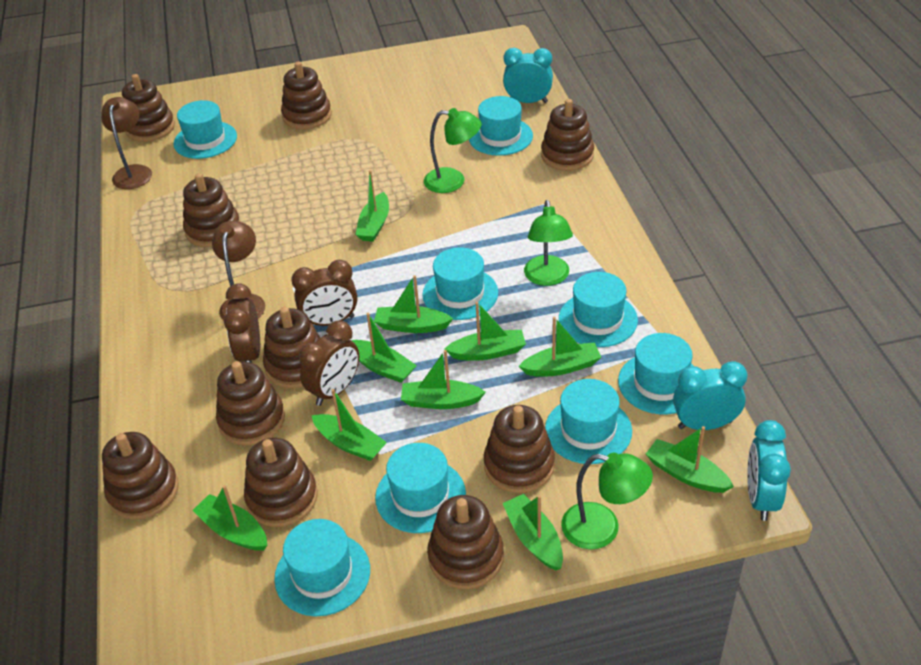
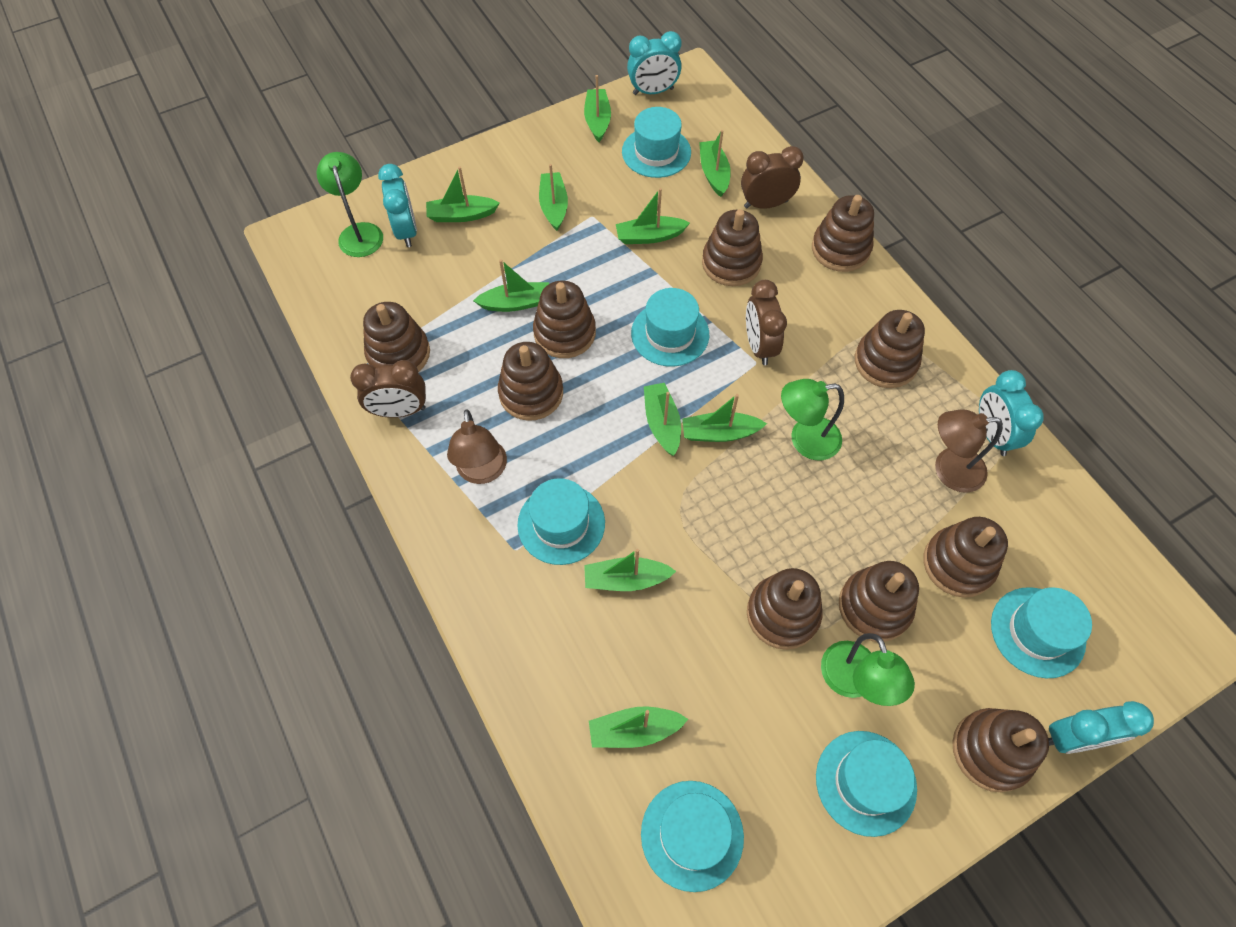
turquoise clock: 3 -> 4
turquoise hat: 8 -> 6

